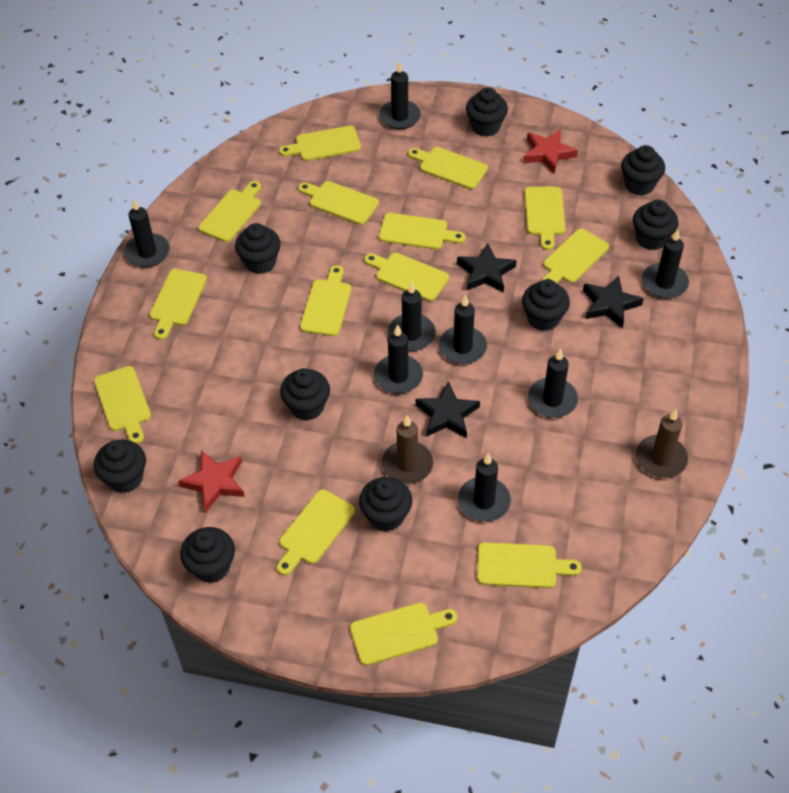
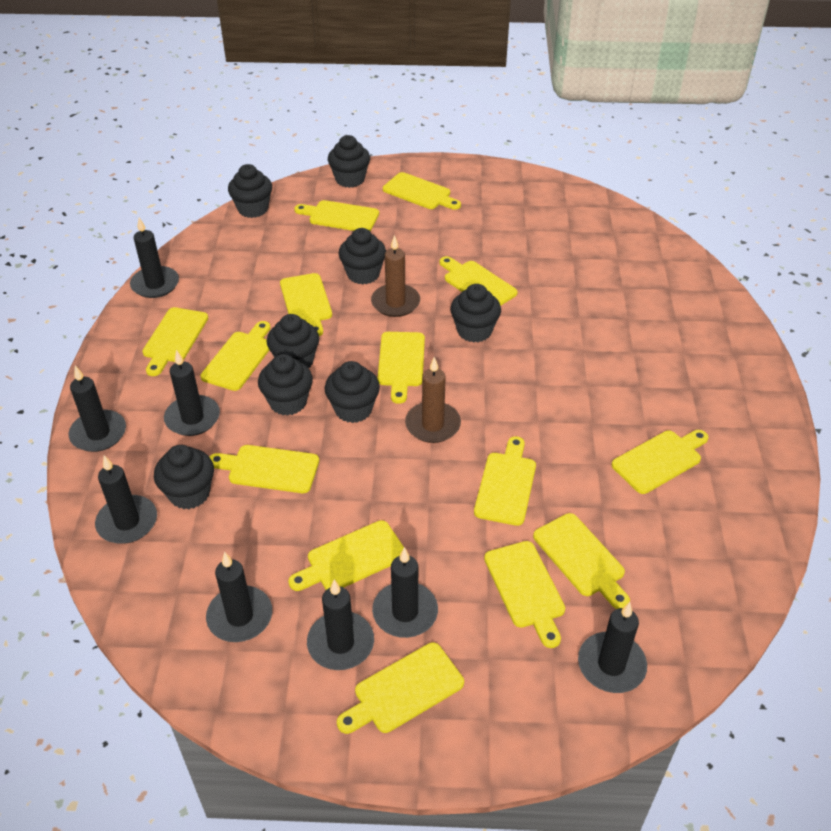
black cupcake: 9 -> 8
black star: 3 -> 0
red star: 2 -> 0

